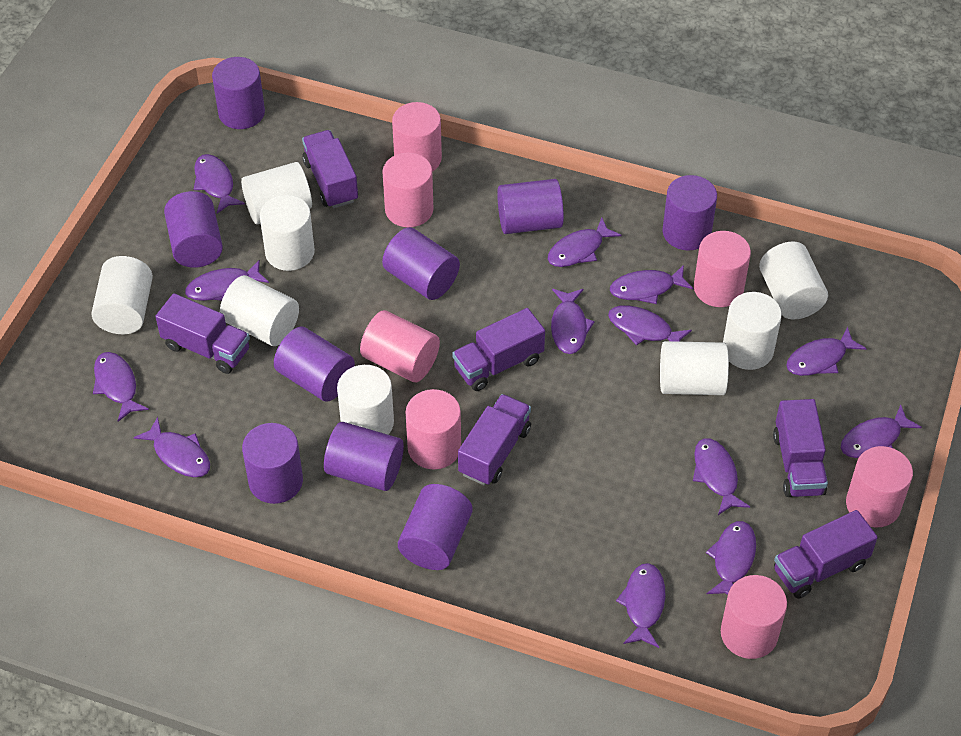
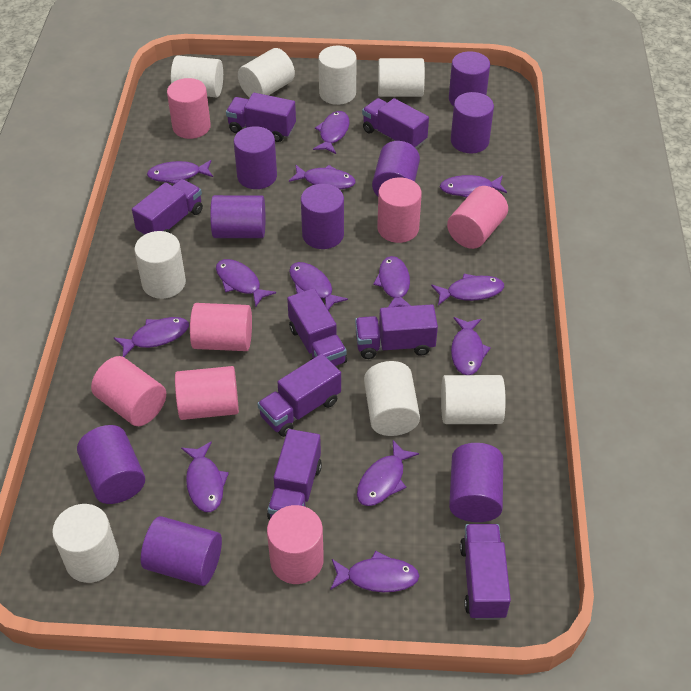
purple truck: 6 -> 8

